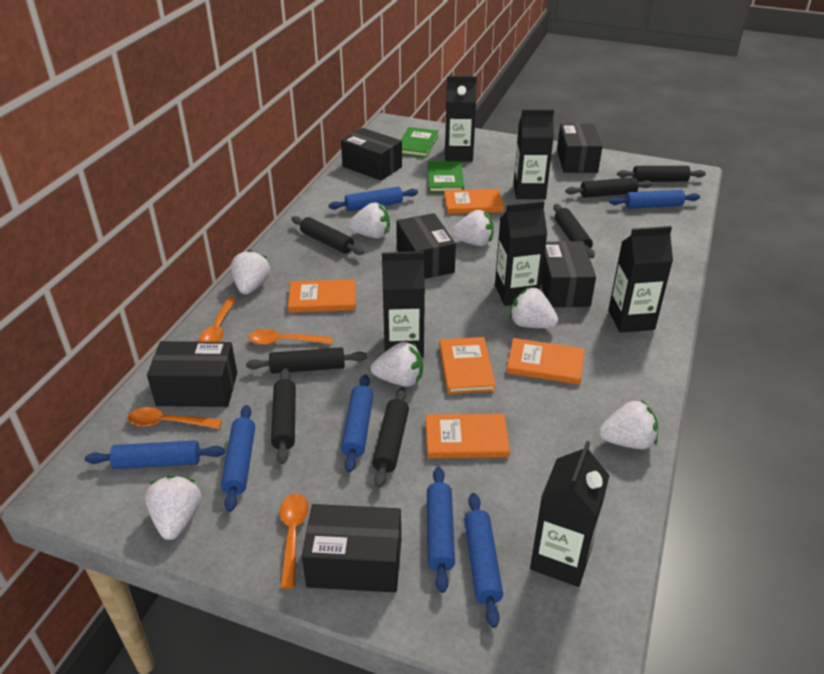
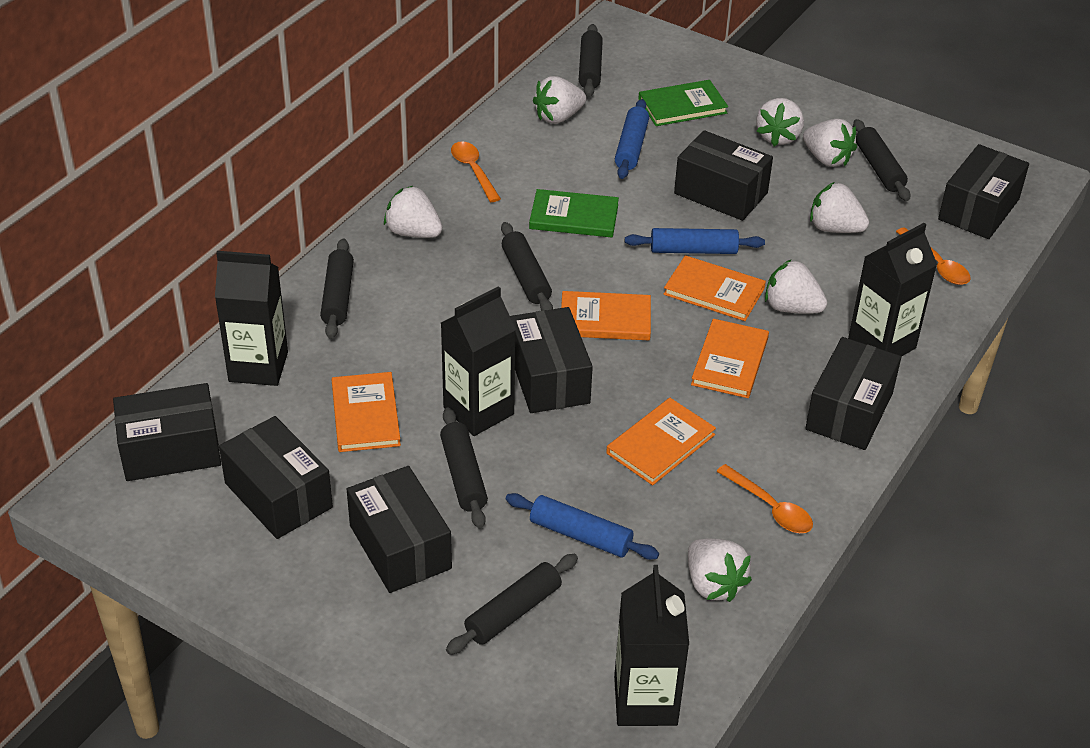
black box: 6 -> 7
black carton: 6 -> 4
black rolling pin: 7 -> 6
blue rolling pin: 7 -> 3
orange spoon: 4 -> 3

